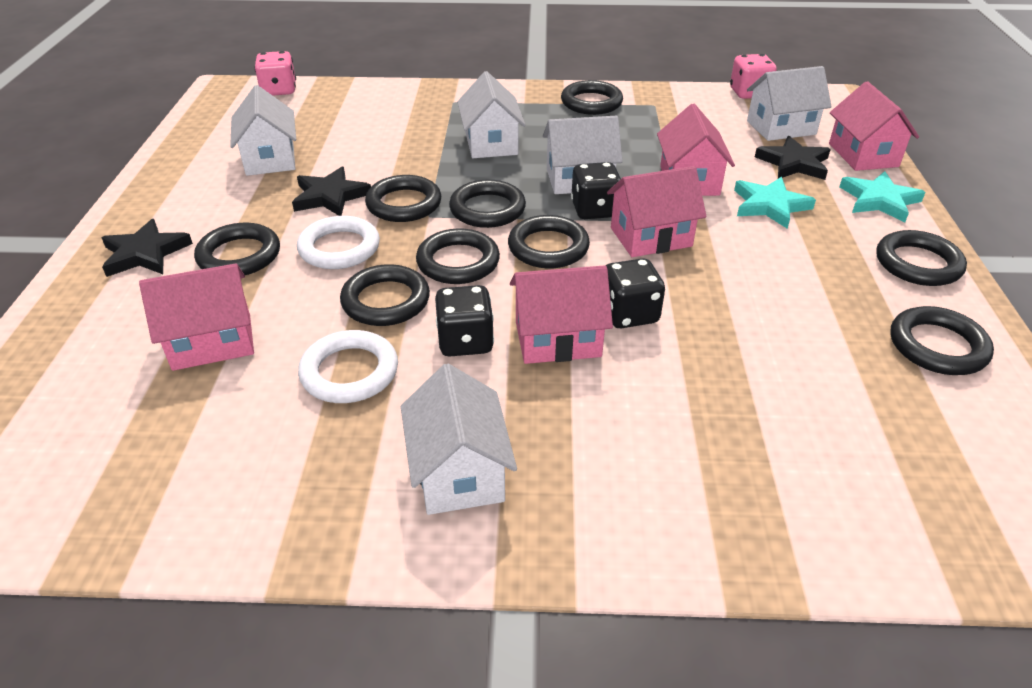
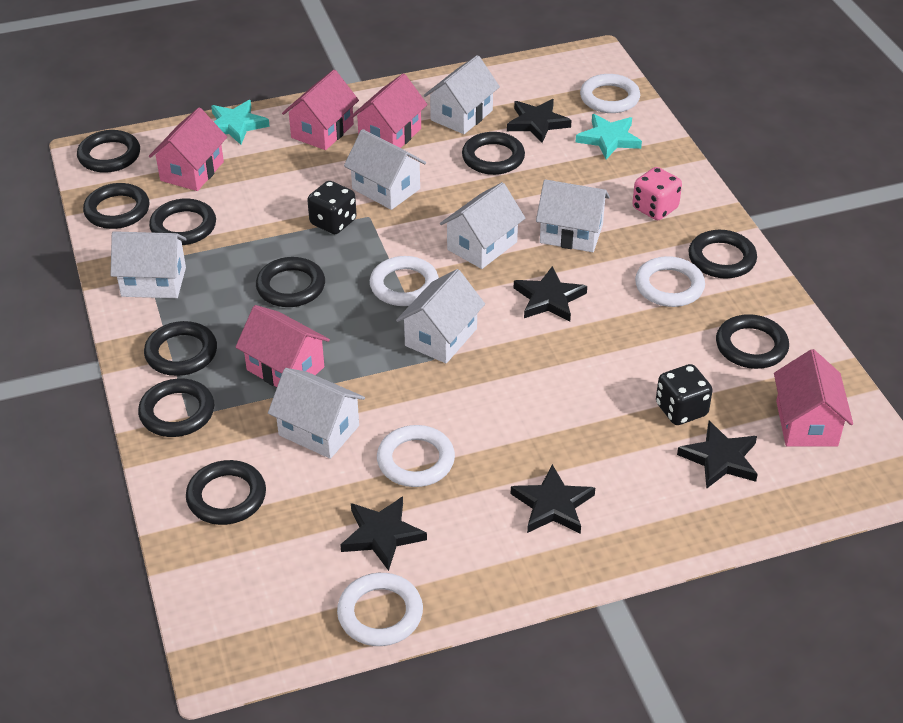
black dice: 3 -> 2
black ring: 9 -> 10
black star: 3 -> 5
pink dice: 2 -> 1
white house: 5 -> 7
white ring: 2 -> 5

